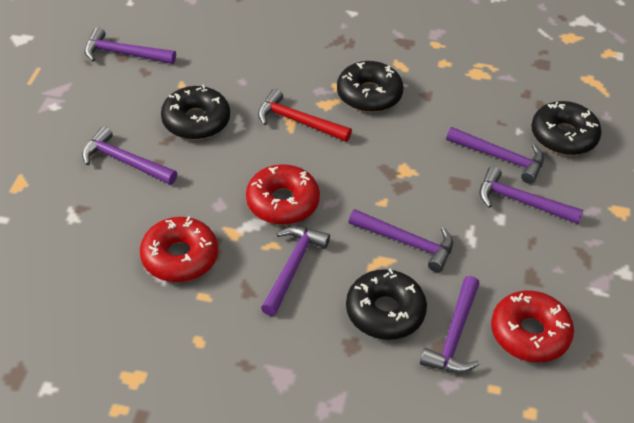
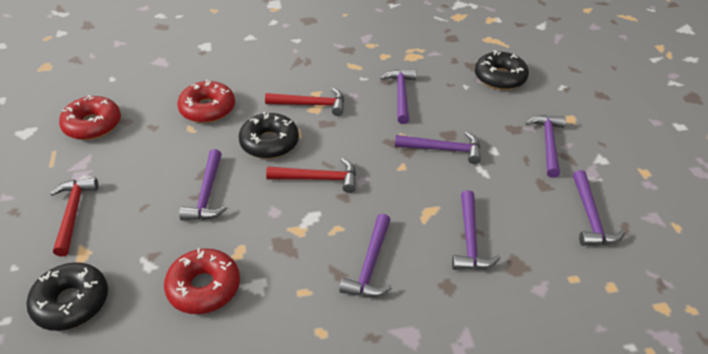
black donut: 4 -> 3
red hammer: 1 -> 3

